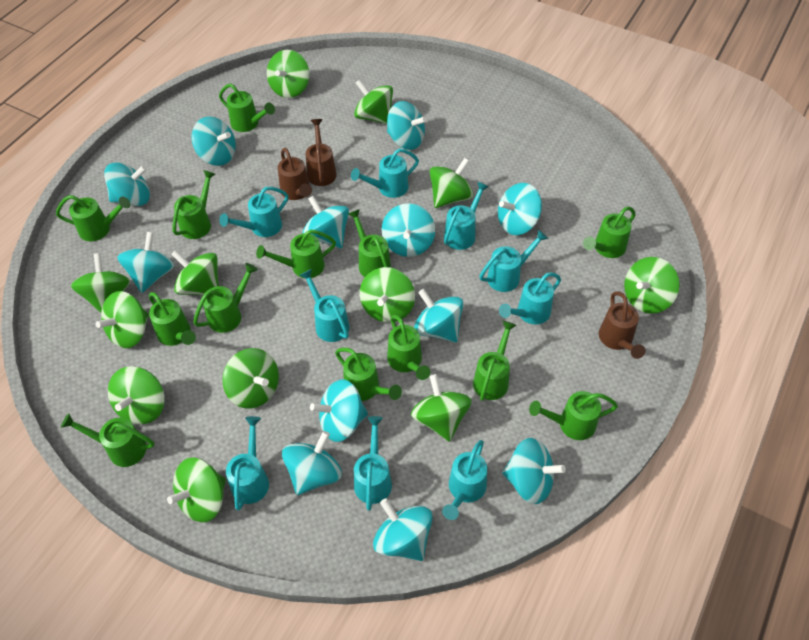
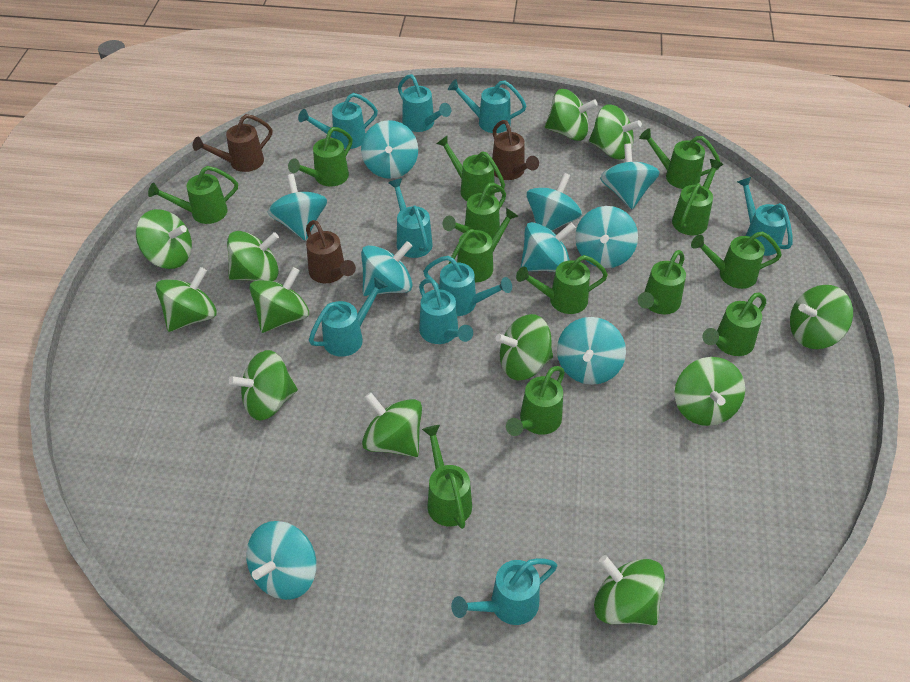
turquoise spinning top: 12 -> 9

